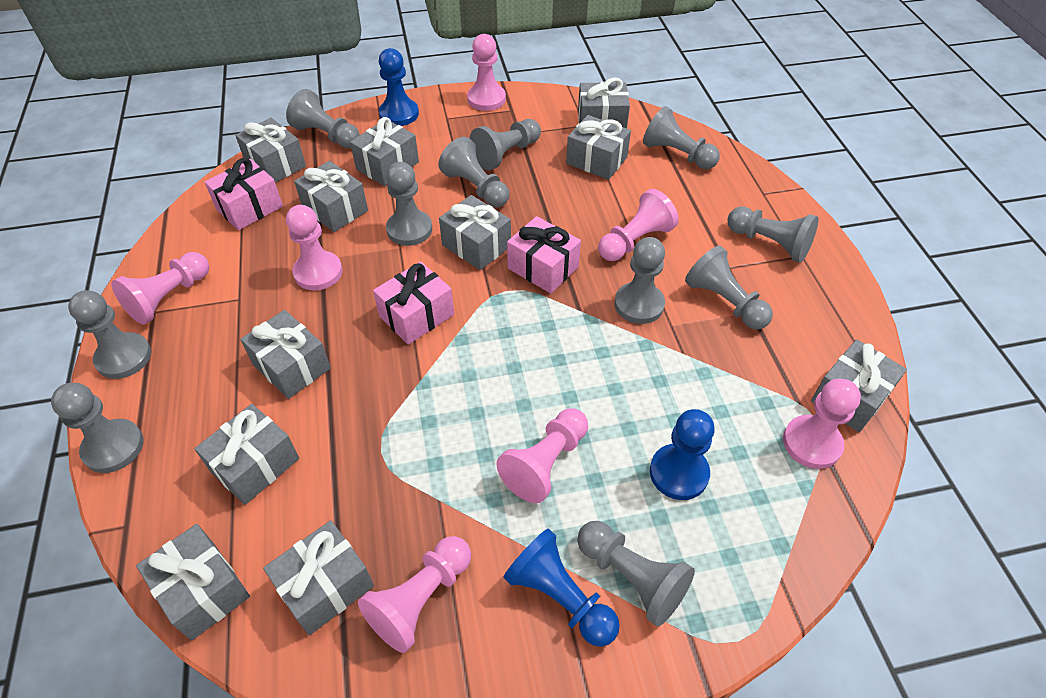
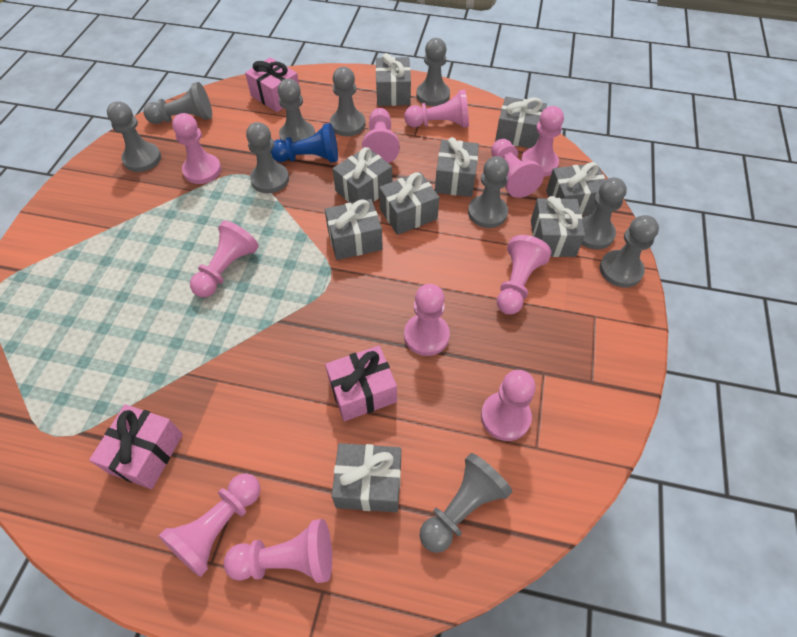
blue pawn: 3 -> 1
grey gift: 11 -> 9
grey pawn: 11 -> 10
pink pawn: 7 -> 11

